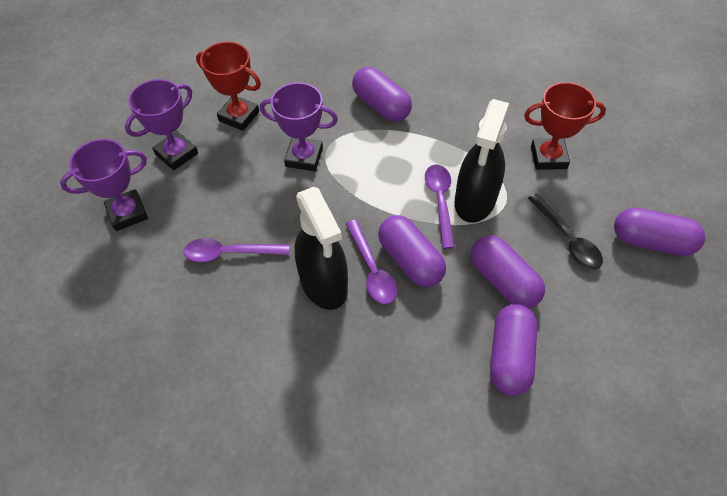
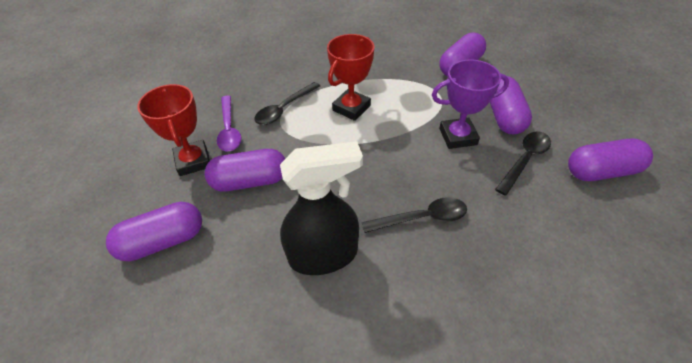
black spoon: 1 -> 3
black spray bottle: 2 -> 1
purple spoon: 3 -> 1
purple trophy: 3 -> 1

